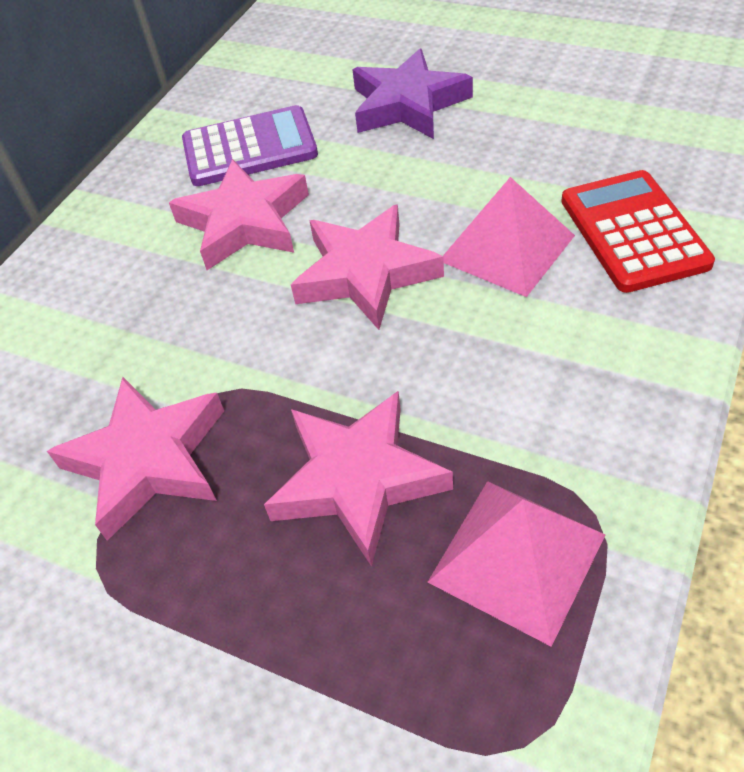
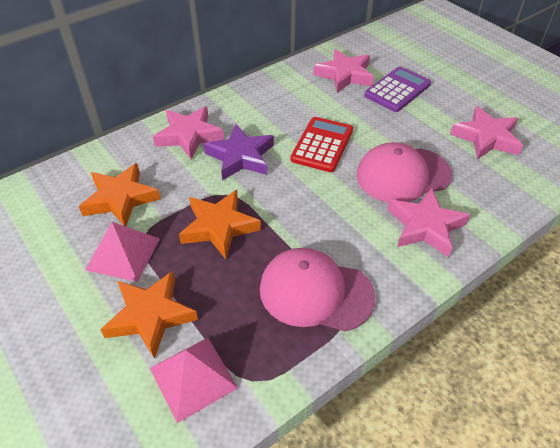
orange star: 0 -> 3
pink cap: 0 -> 2

